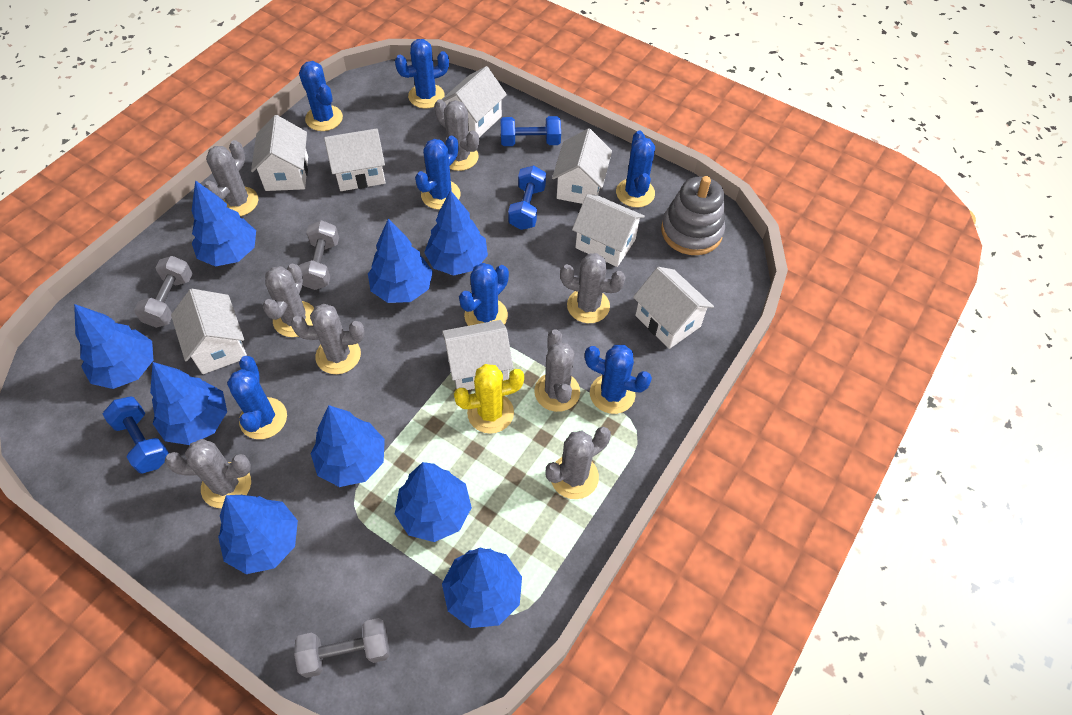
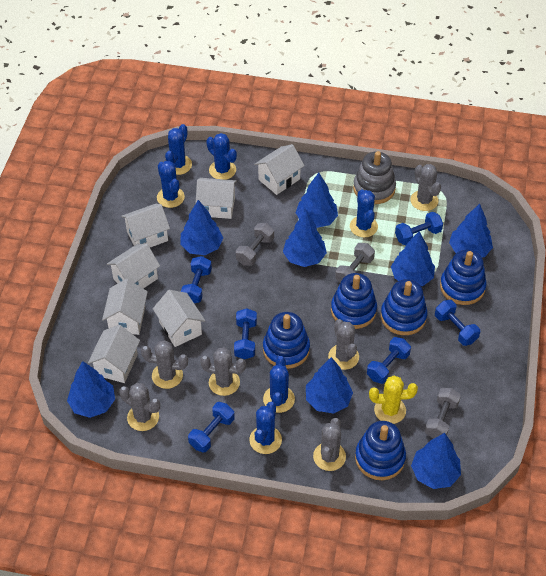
blue cactus: 7 -> 6
blue dumbbell: 3 -> 6
blue stacking toy: 0 -> 5
blue tree: 9 -> 8
grey cactus: 8 -> 6
white house: 8 -> 7

